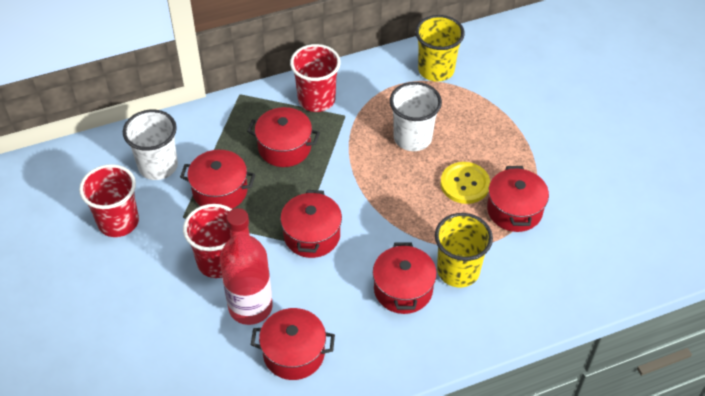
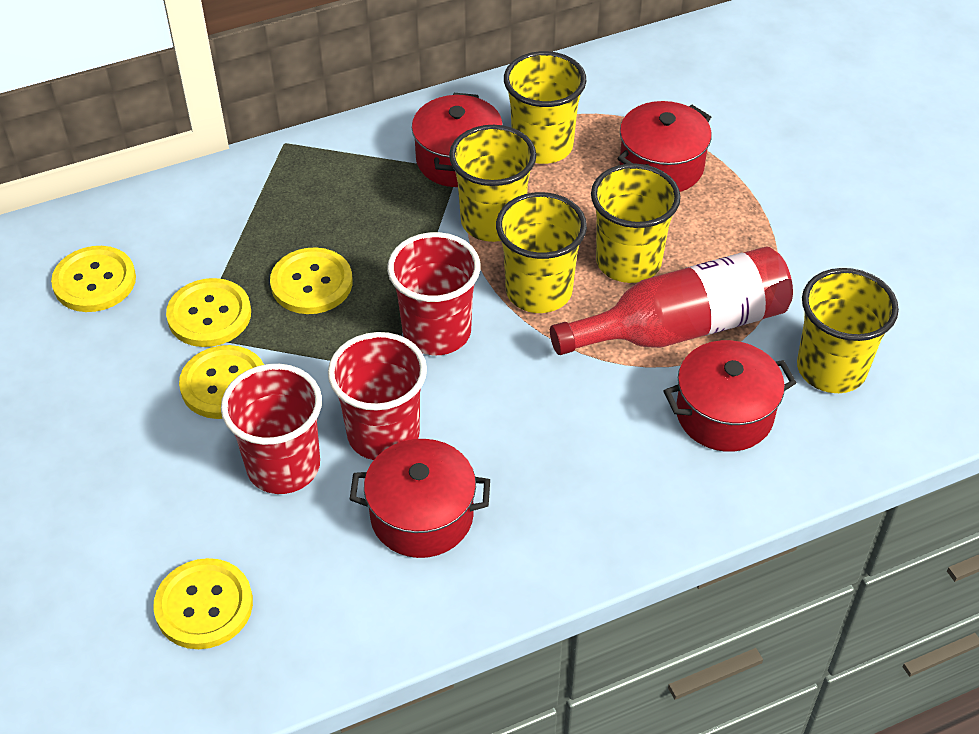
red pot: 6 -> 4
white cup: 2 -> 0
yellow button: 1 -> 5
yellow cup: 2 -> 5

